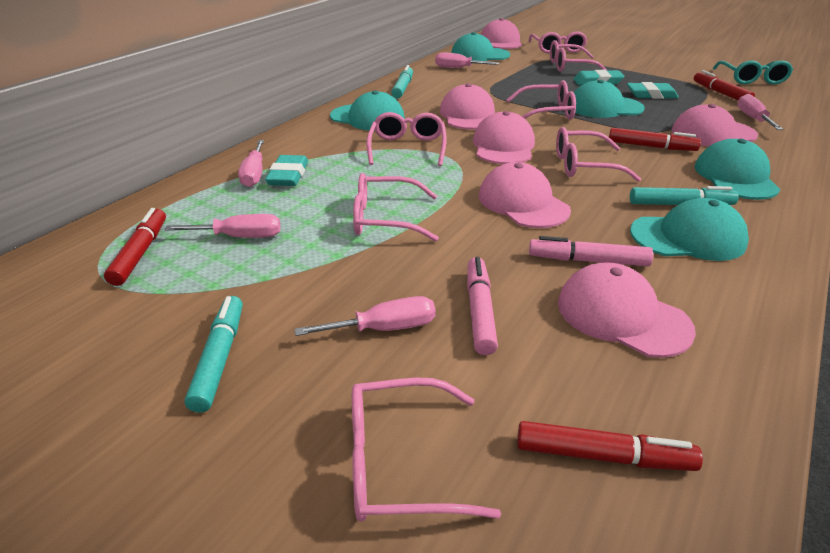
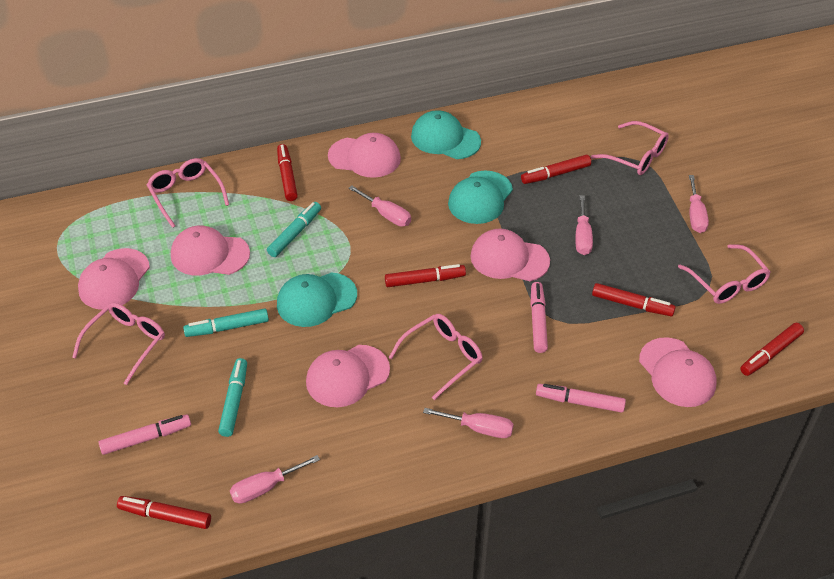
pink glasses: 7 -> 5
pink marker: 2 -> 3
red marker: 4 -> 6
turquoise cap: 5 -> 3
turquoise eraser: 3 -> 0
turquoise glasses: 1 -> 0

